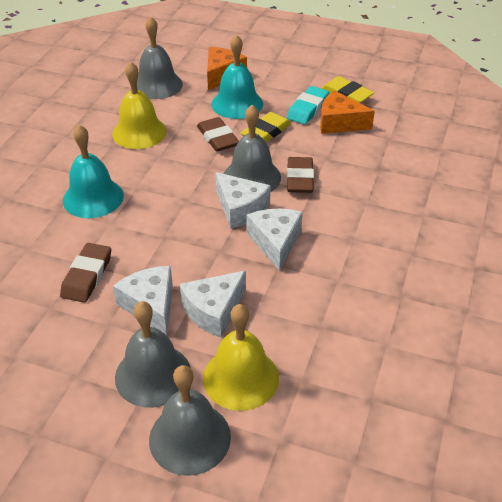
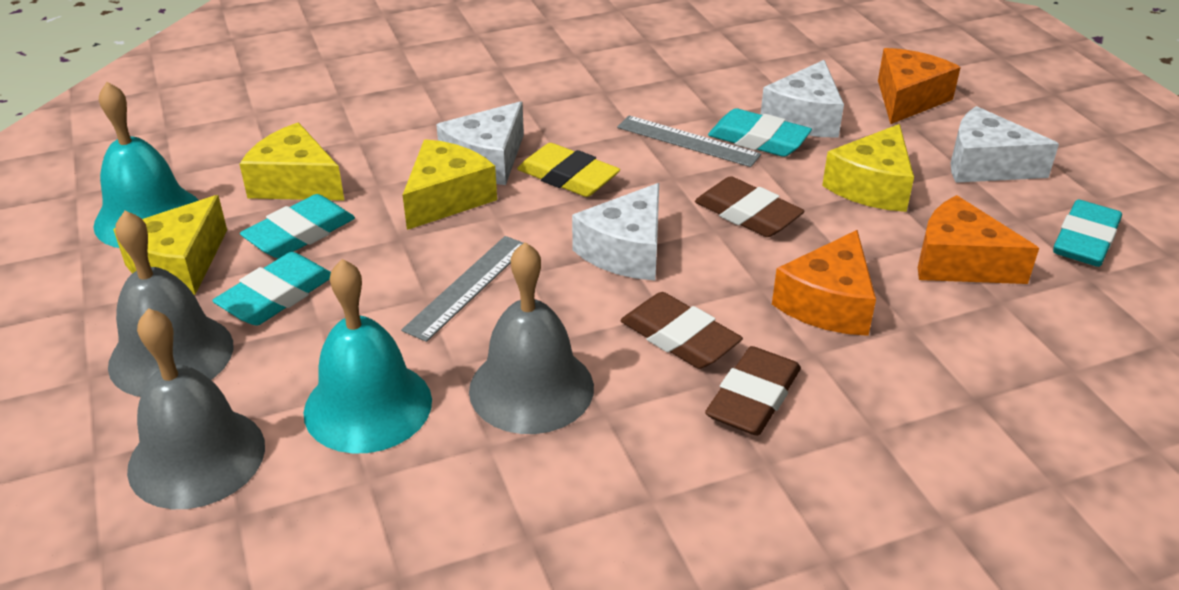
grey bell: 4 -> 3
grey ruler: 0 -> 2
orange cheese: 2 -> 3
turquoise eraser: 1 -> 4
yellow bell: 2 -> 0
yellow cheese: 0 -> 4
yellow eraser: 2 -> 1

